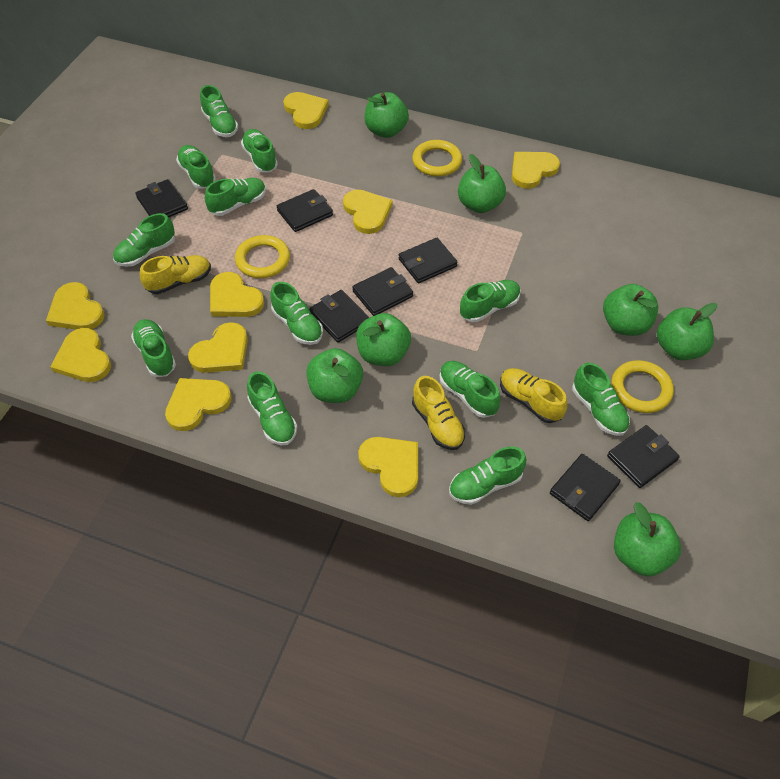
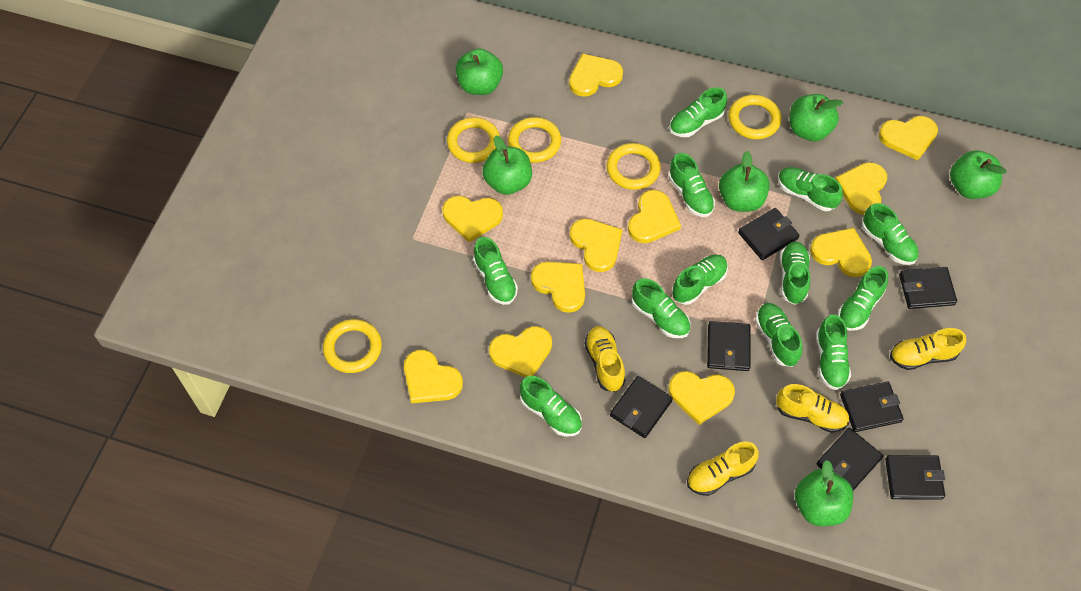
green apple: 7 -> 6
yellow heart: 9 -> 11
yellow ring: 3 -> 5
yellow shoe: 3 -> 4

